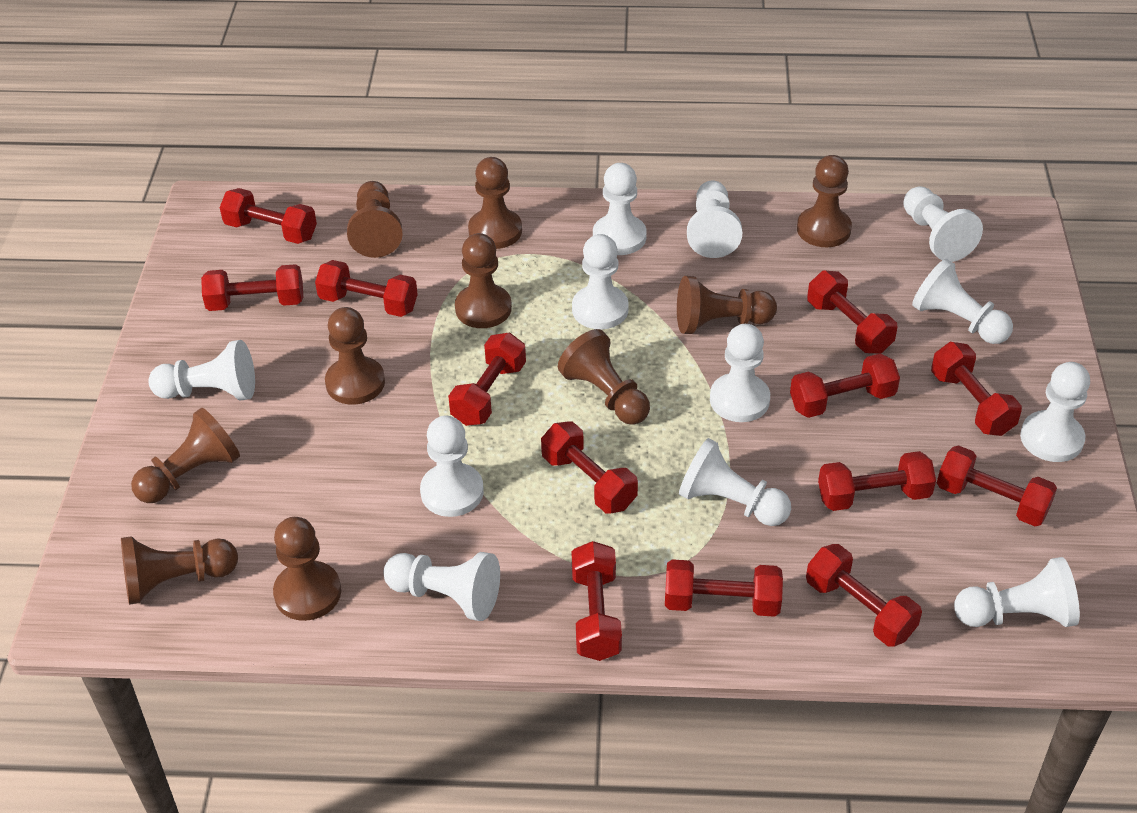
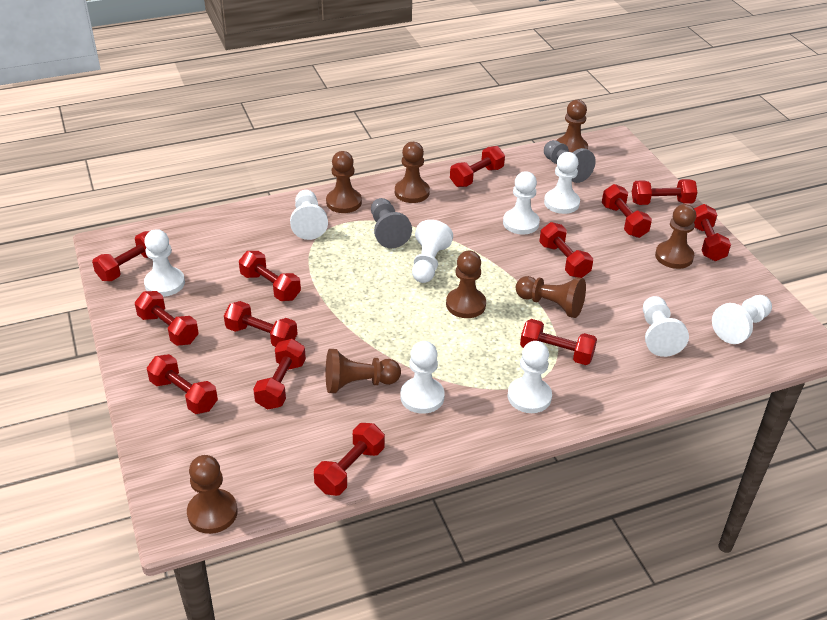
brown pawn: 10 -> 8
grey pawn: 0 -> 2
white pawn: 12 -> 9

